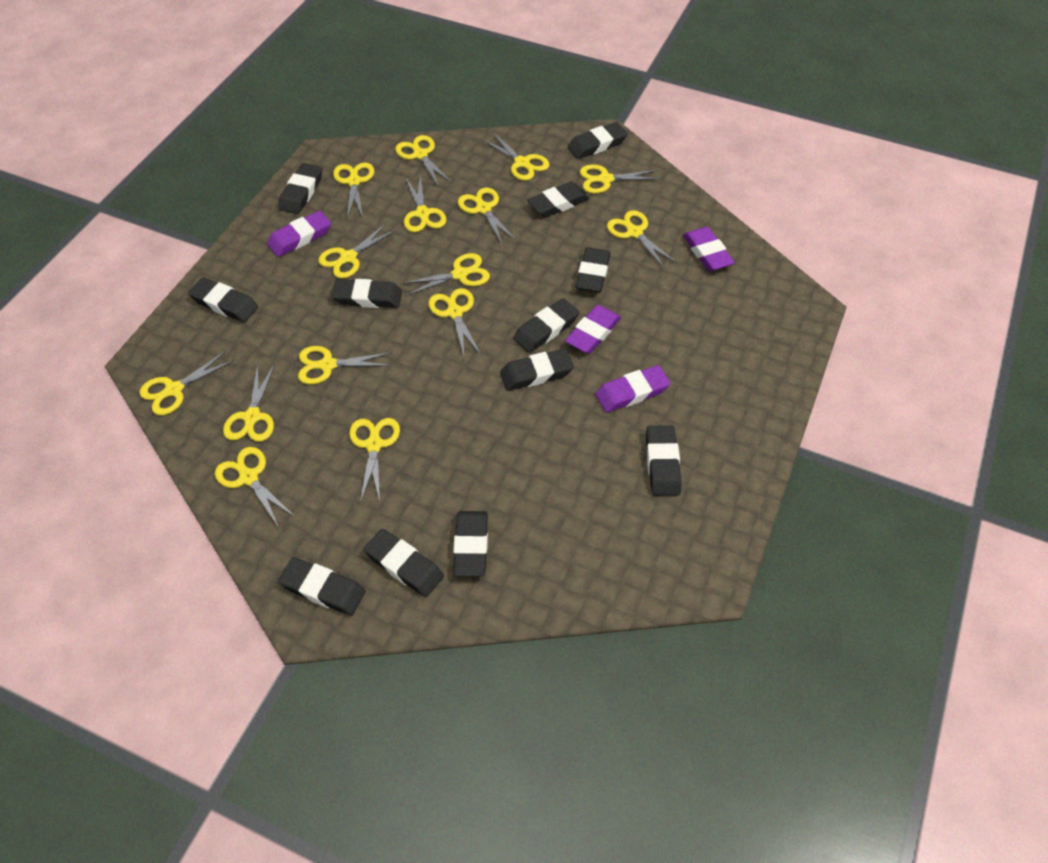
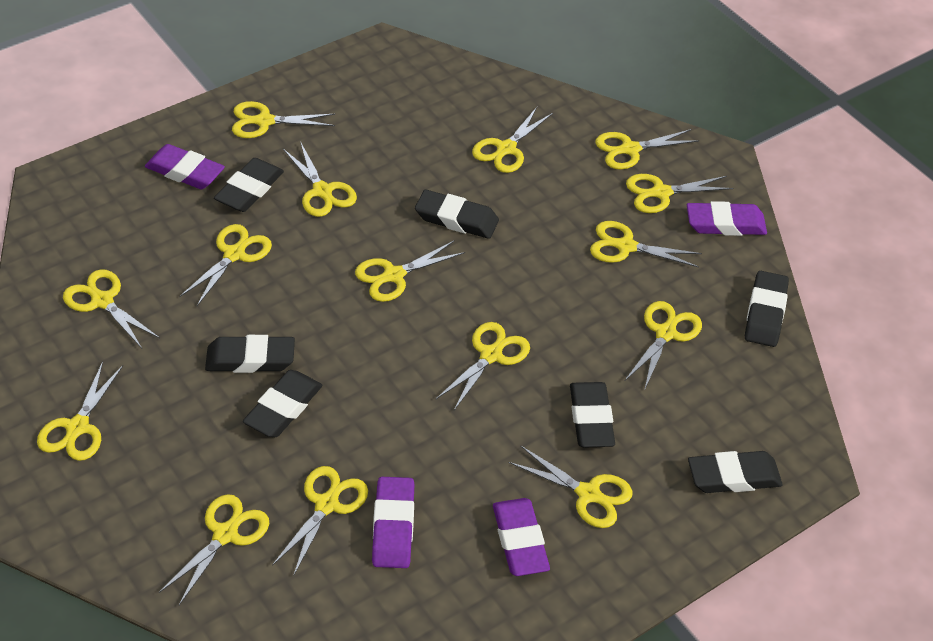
black eraser: 12 -> 7

